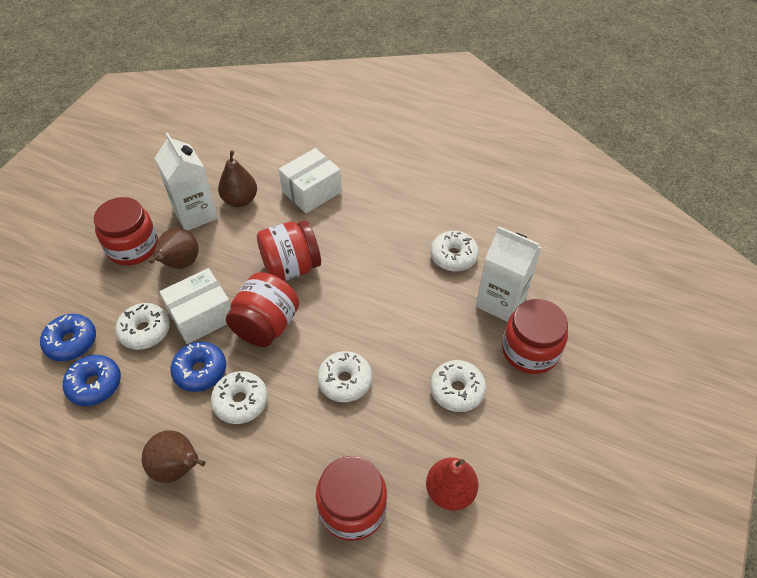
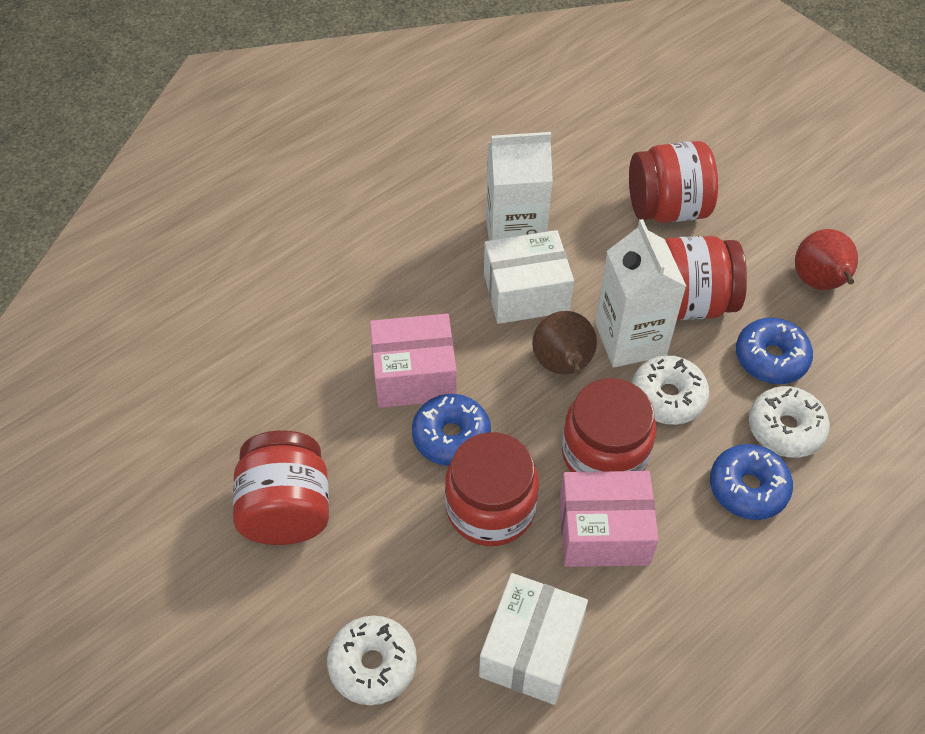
brown pear: 3 -> 1
pink box: 0 -> 2
white donut: 5 -> 3

